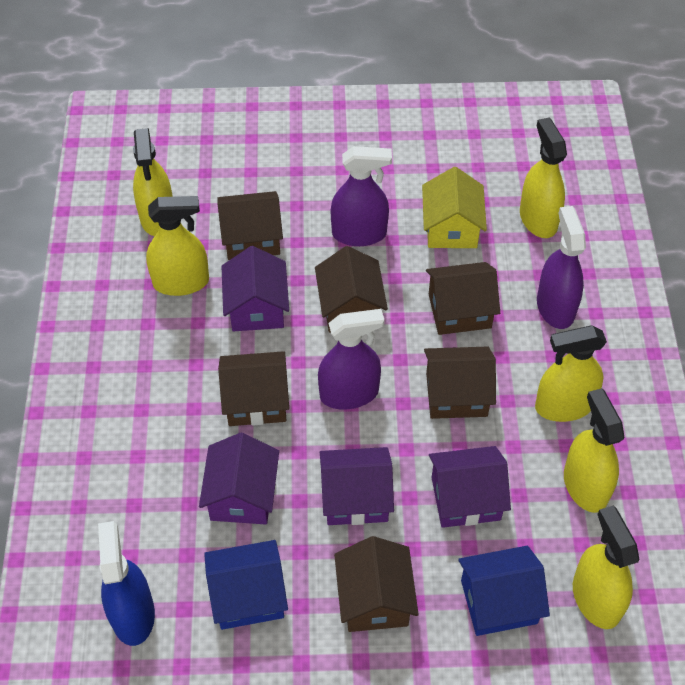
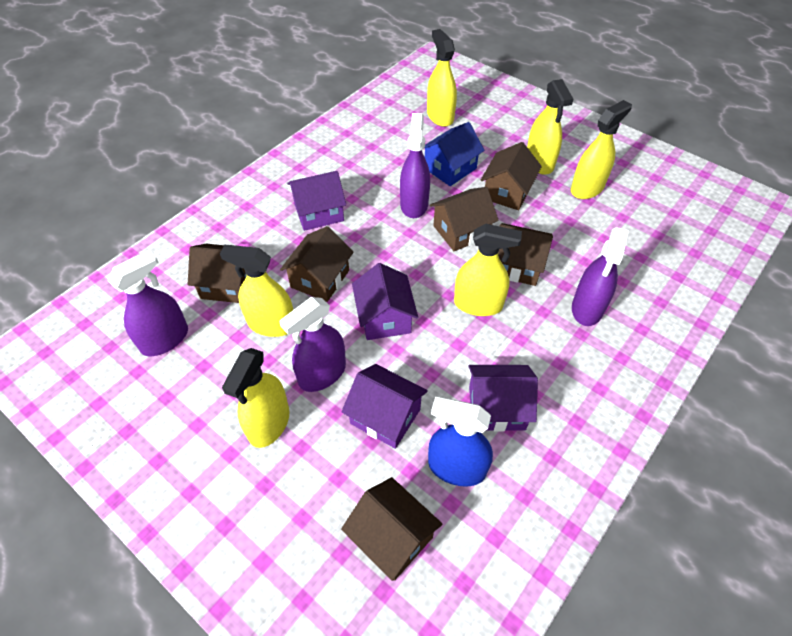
blue house: 2 -> 1
purple spray bottle: 3 -> 4
yellow house: 1 -> 0

